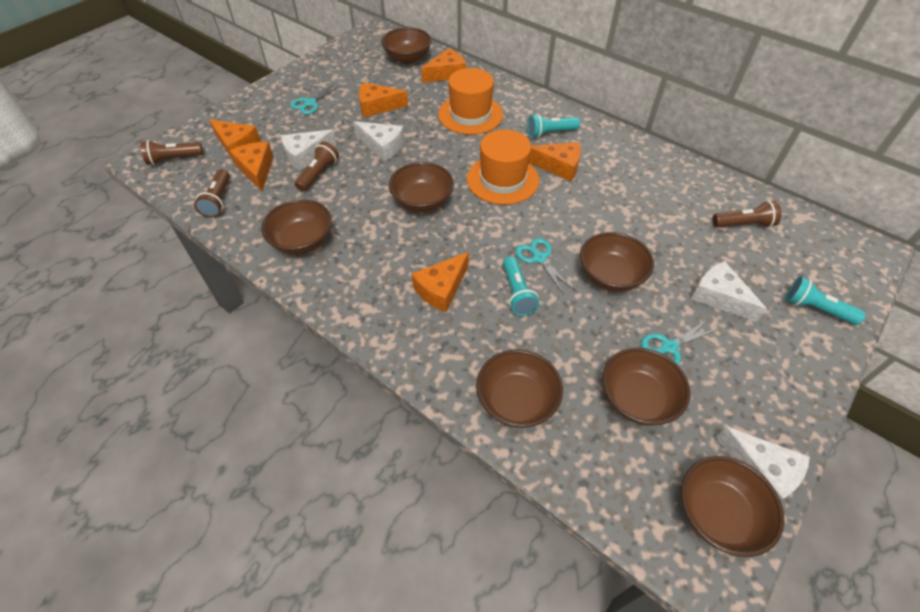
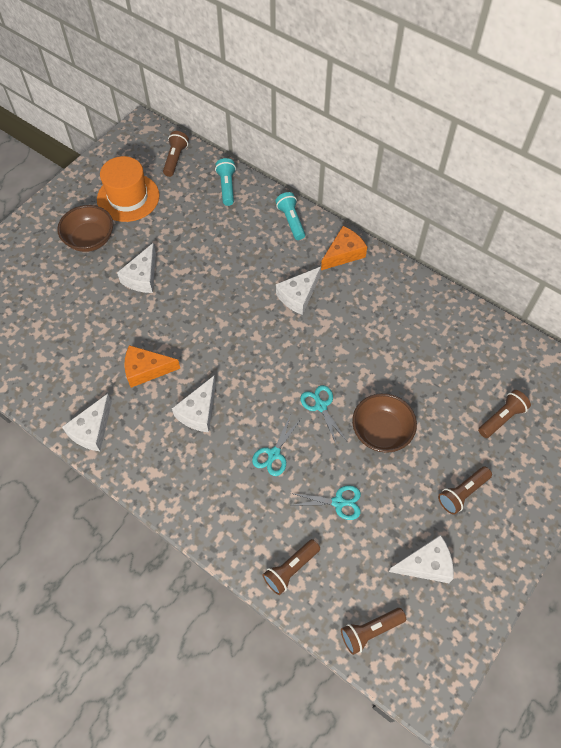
brown bowl: 7 -> 2
brown flashlight: 4 -> 5
orange cheese: 6 -> 2
orange hat: 2 -> 1
turquoise flashlight: 3 -> 2
white cheese: 4 -> 5

